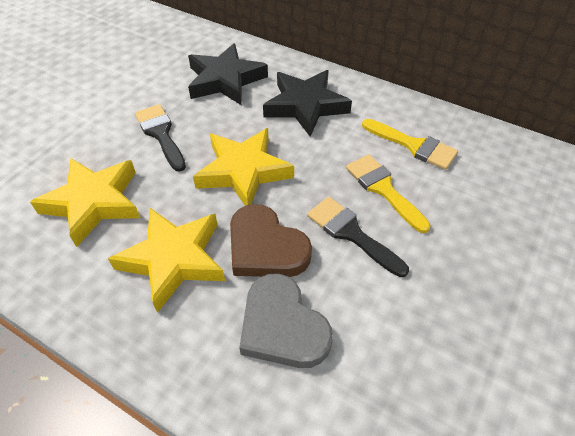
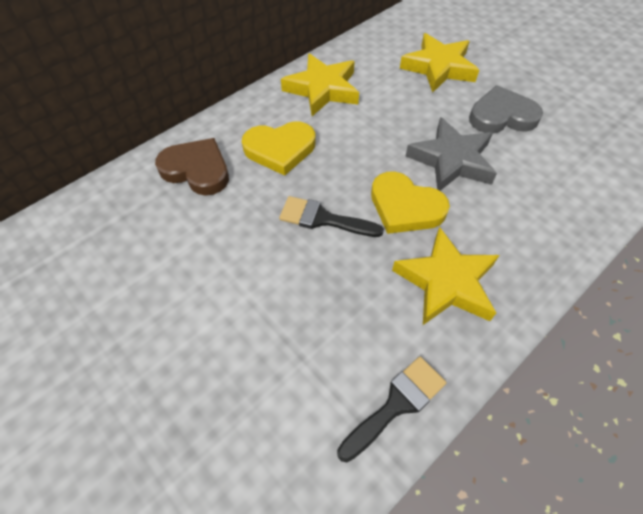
black star: 2 -> 0
grey star: 0 -> 1
yellow brush: 2 -> 0
yellow heart: 0 -> 2

